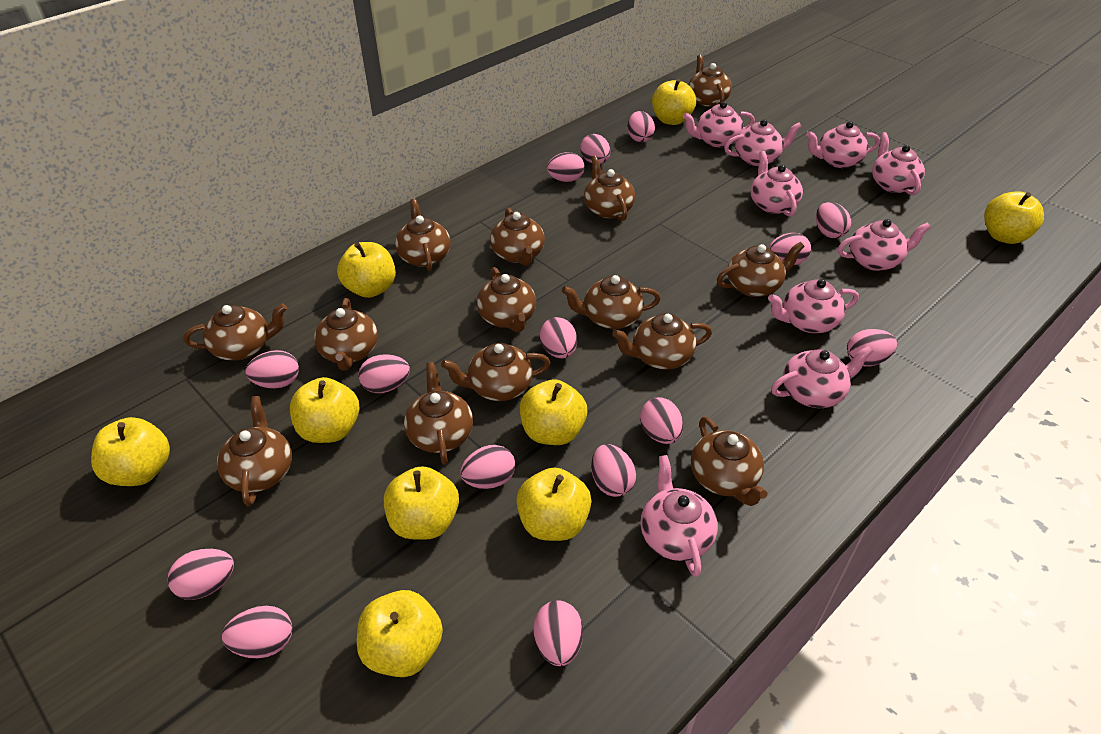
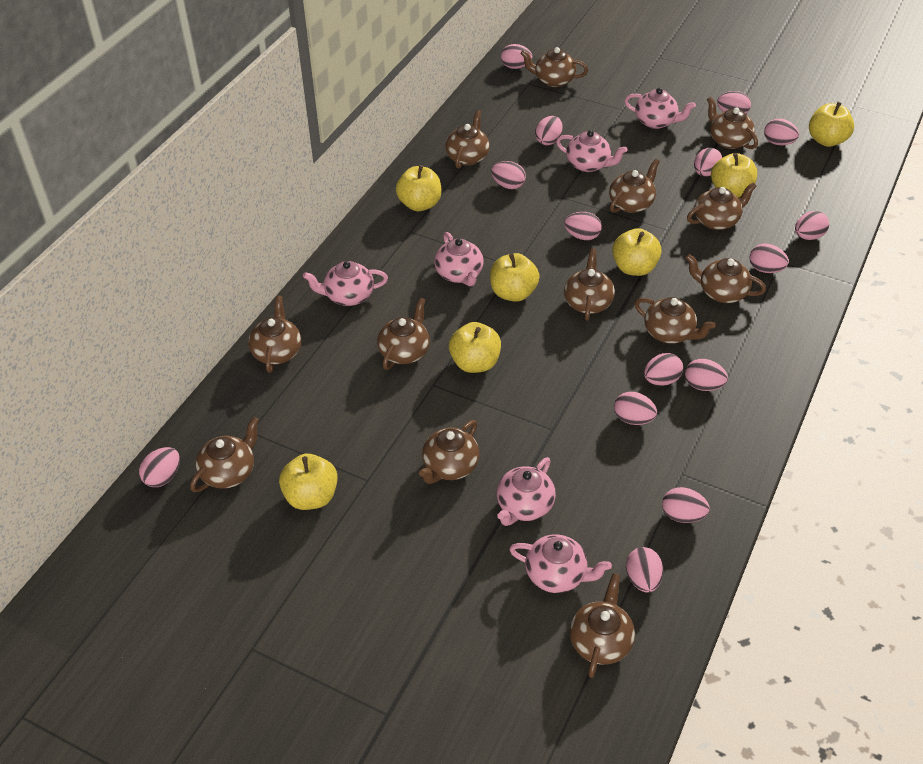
brown teapot: 14 -> 13
pink teapot: 9 -> 6
yellow apple: 9 -> 7

